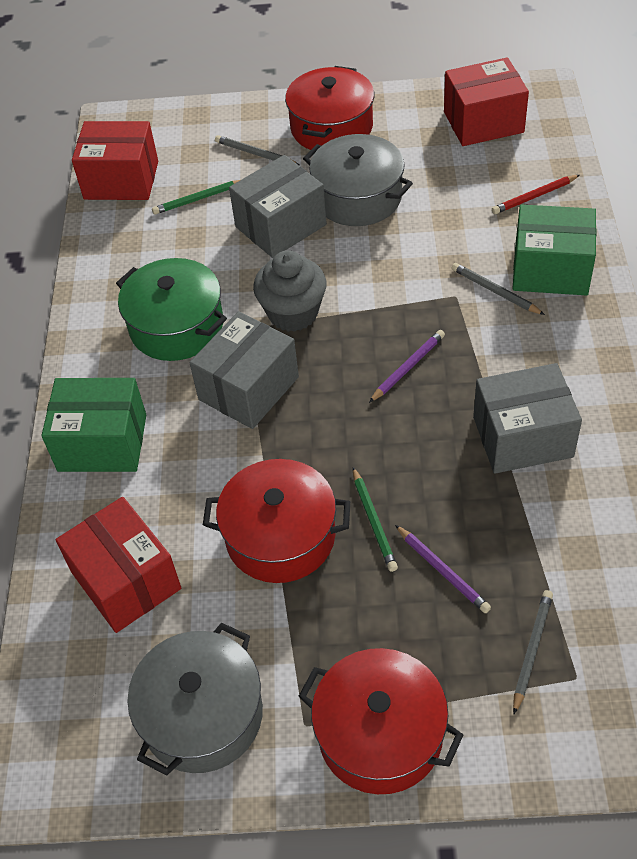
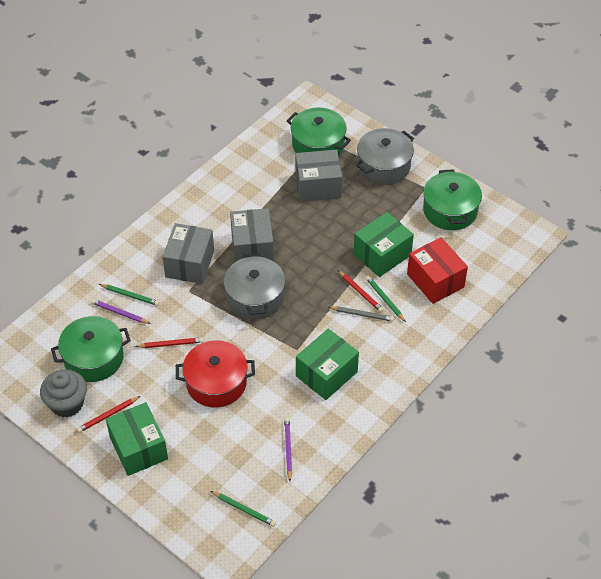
green box: 2 -> 3
green pencil: 2 -> 3
green pot: 1 -> 3
grey pencil: 3 -> 1
red box: 3 -> 1
red pencil: 1 -> 3
red pot: 3 -> 1

